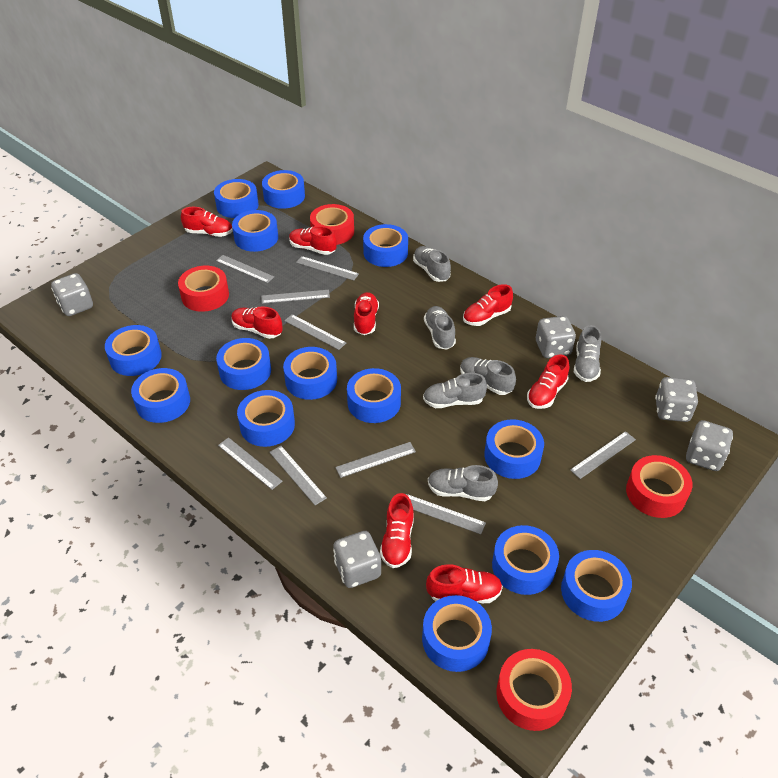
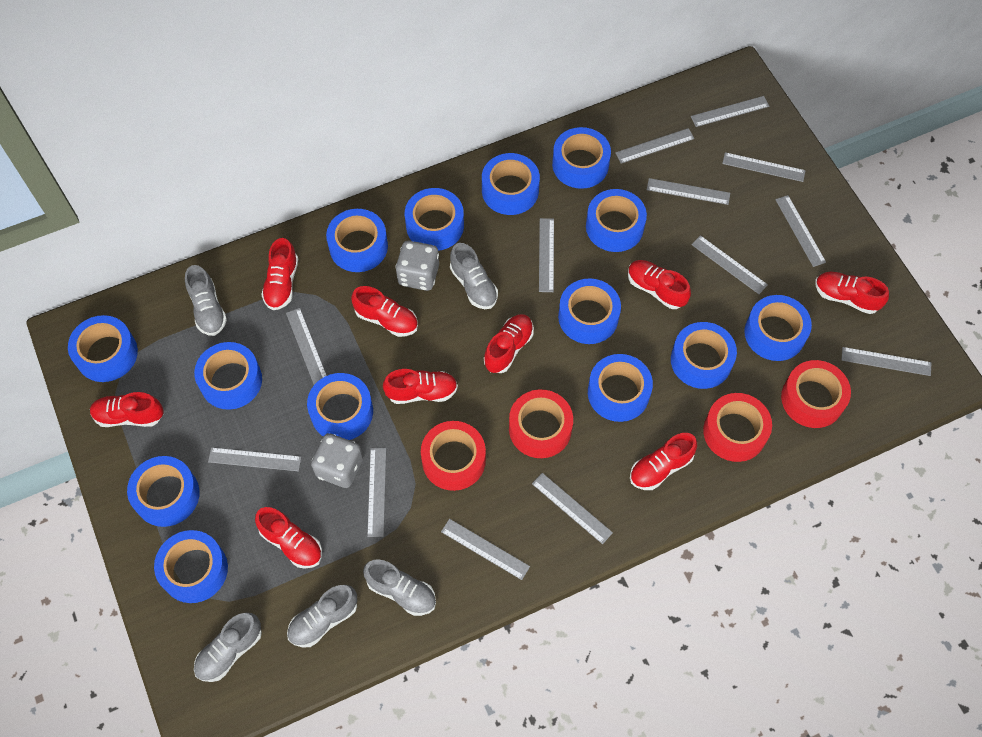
grey dice: 5 -> 2
grey ruler: 9 -> 13
grey shoe: 6 -> 5
red shoe: 8 -> 9

